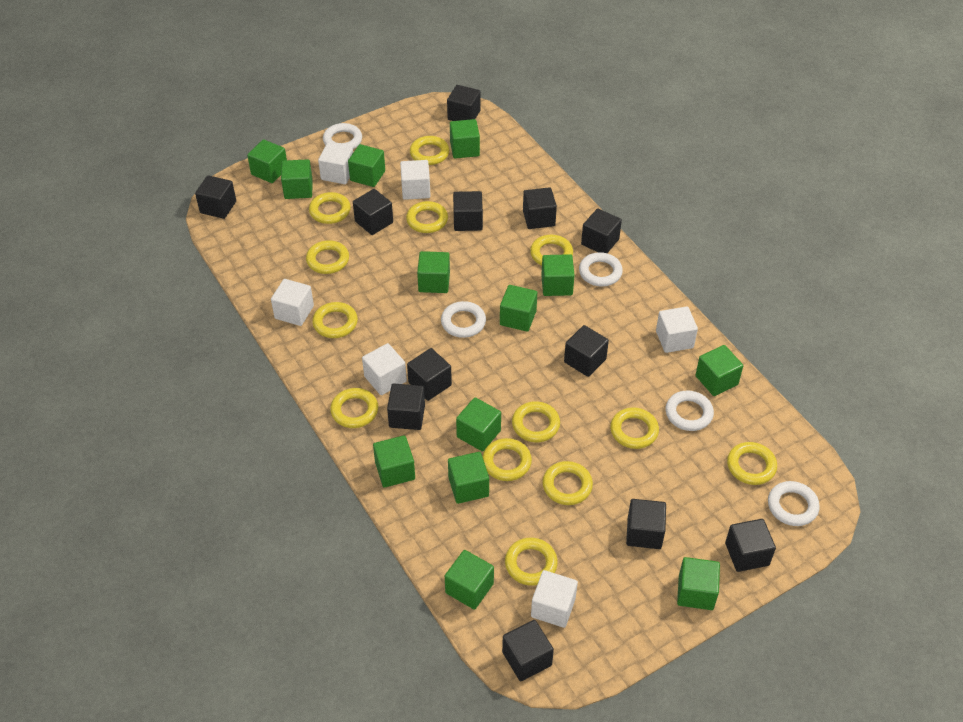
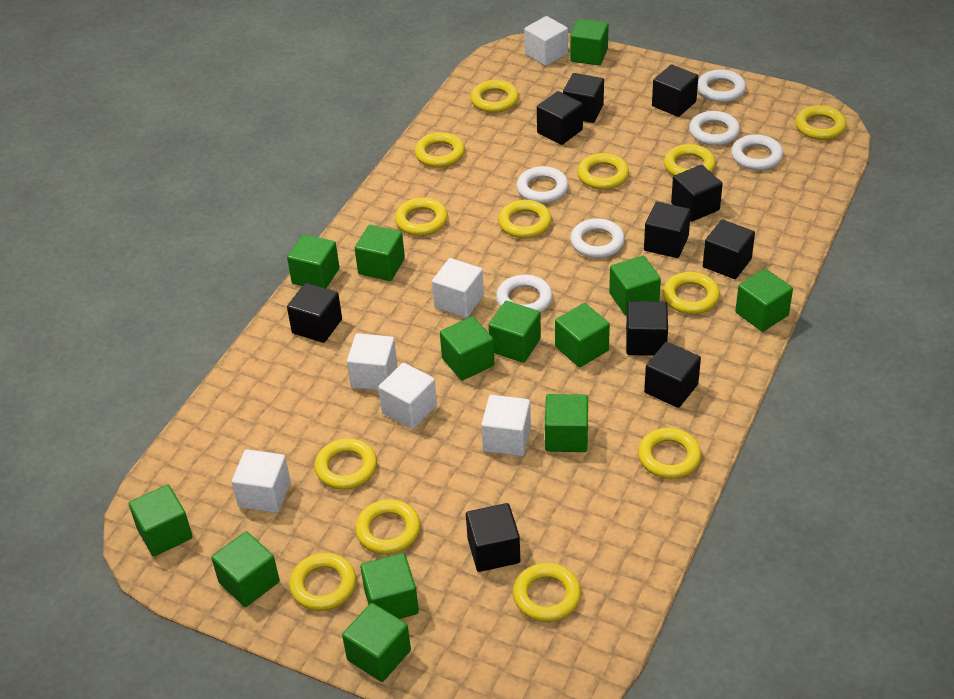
black cube: 12 -> 10
white ring: 5 -> 6

